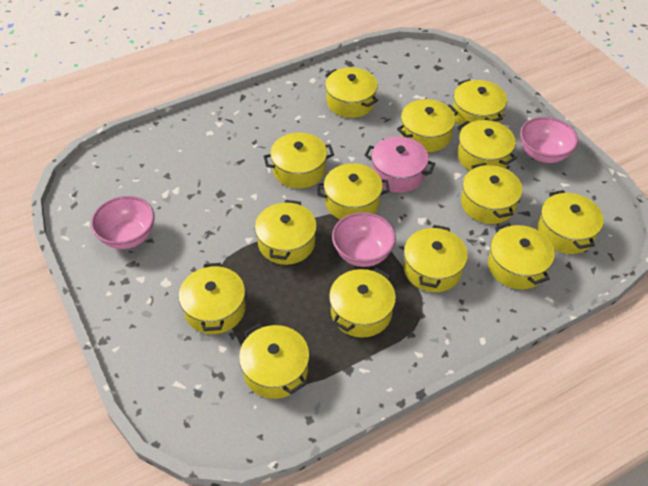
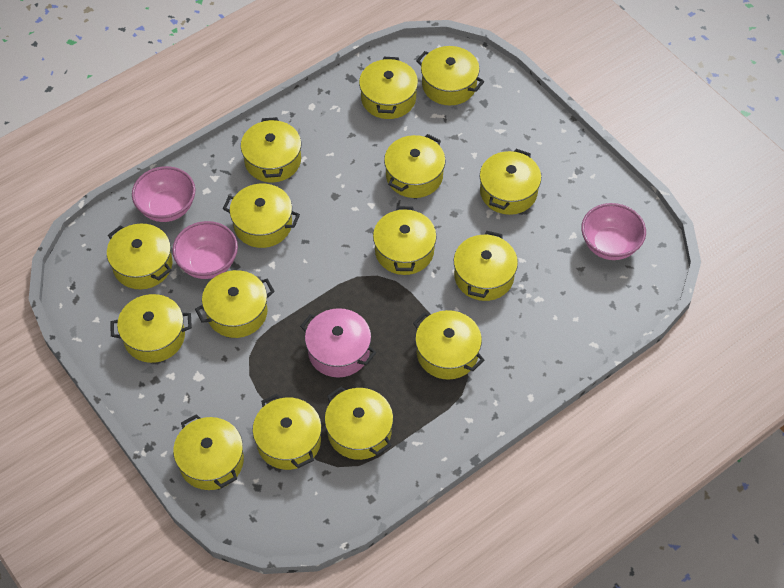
yellow pot: 14 -> 15

